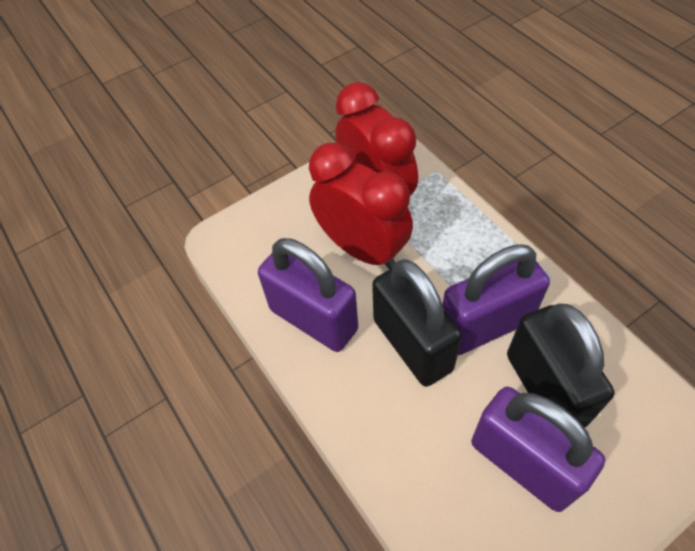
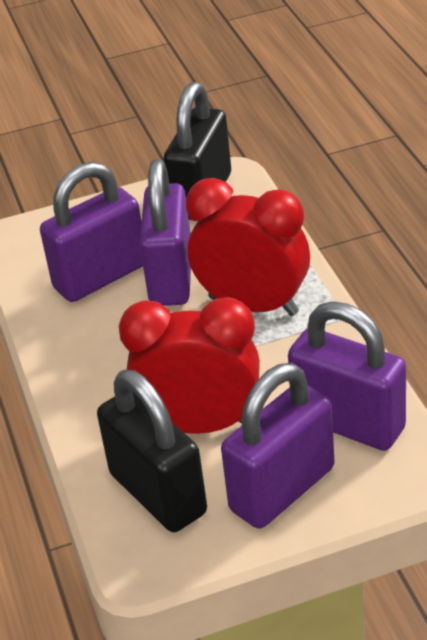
purple padlock: 3 -> 4

